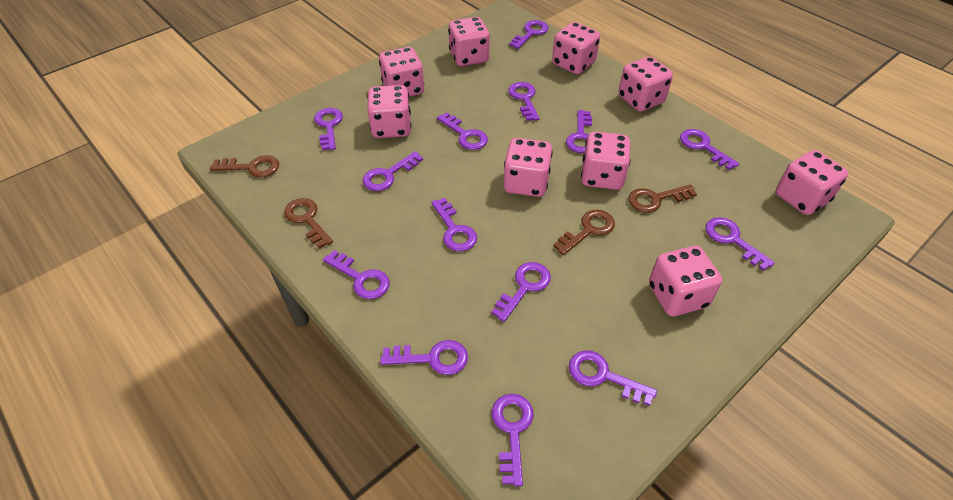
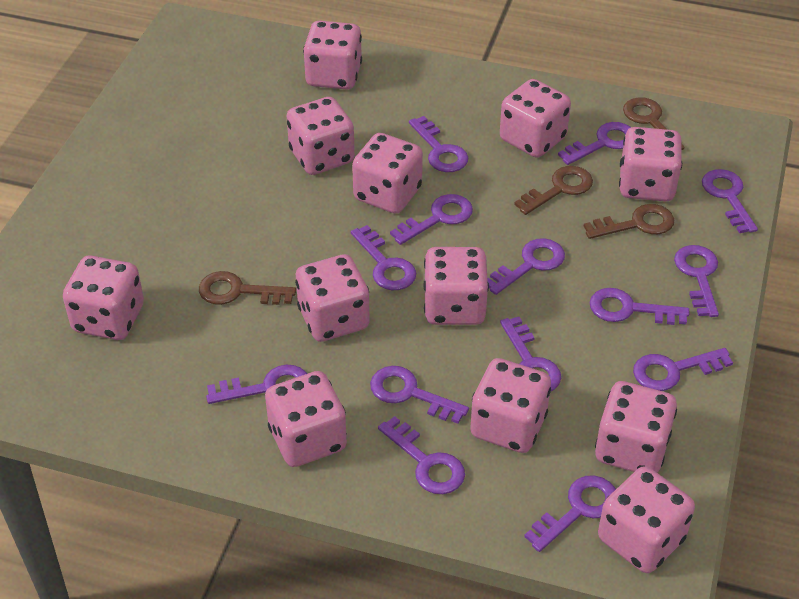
pink dice: 9 -> 12

